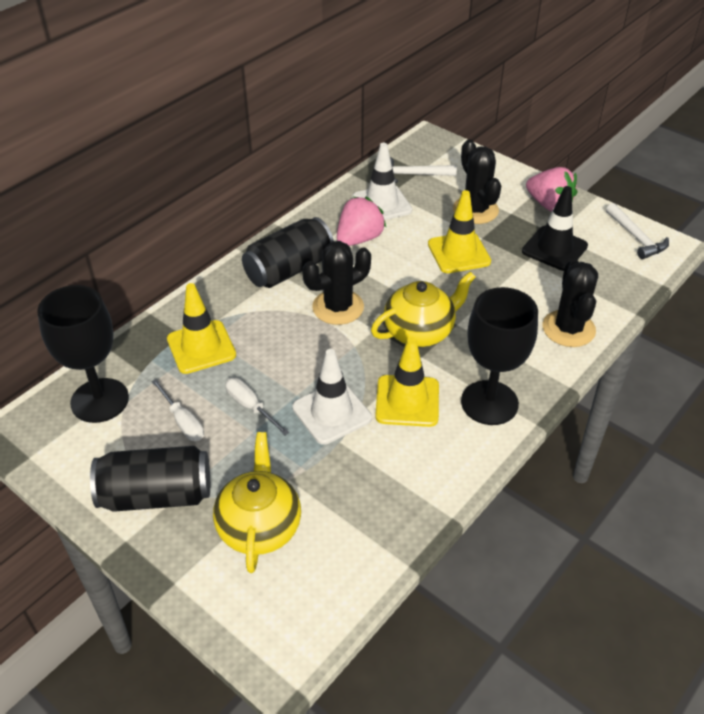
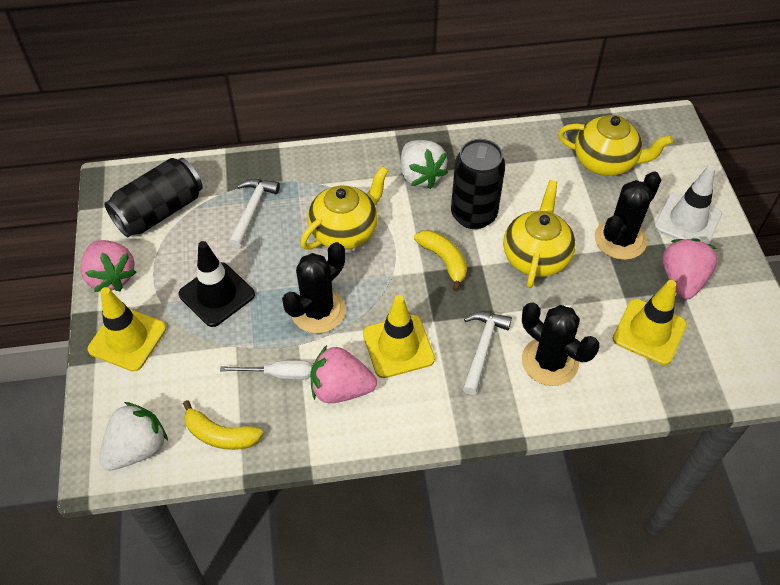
black goblet: 2 -> 0
pink strawberry: 2 -> 3
white screwdriver: 2 -> 1
white strawberry: 0 -> 2
white traffic cone: 2 -> 1
yellow banana: 0 -> 2
yellow teapot: 2 -> 3

